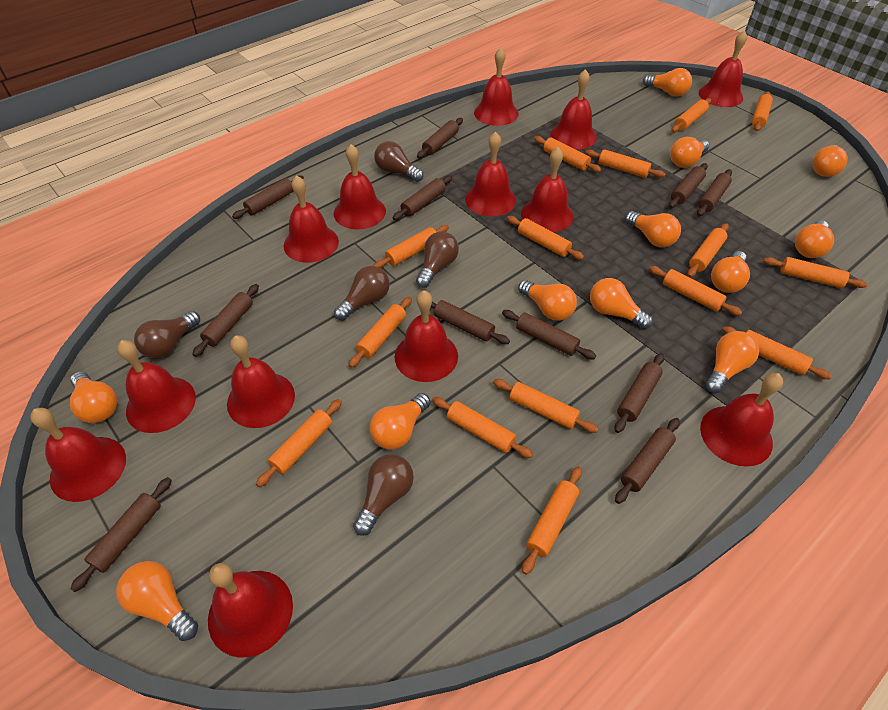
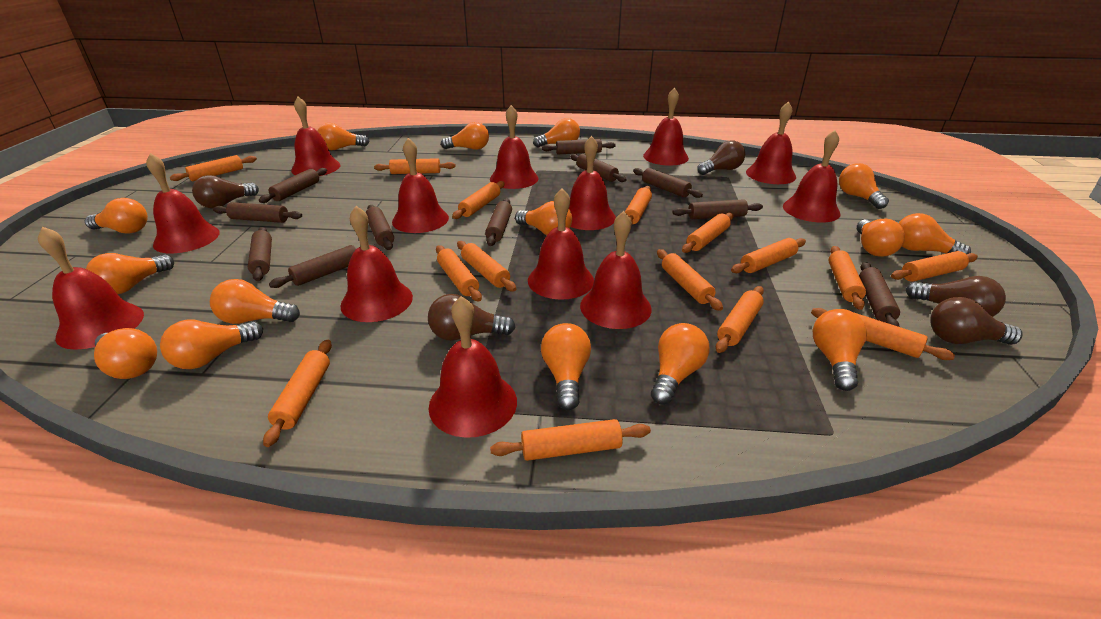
orange light bulb: 12 -> 15

